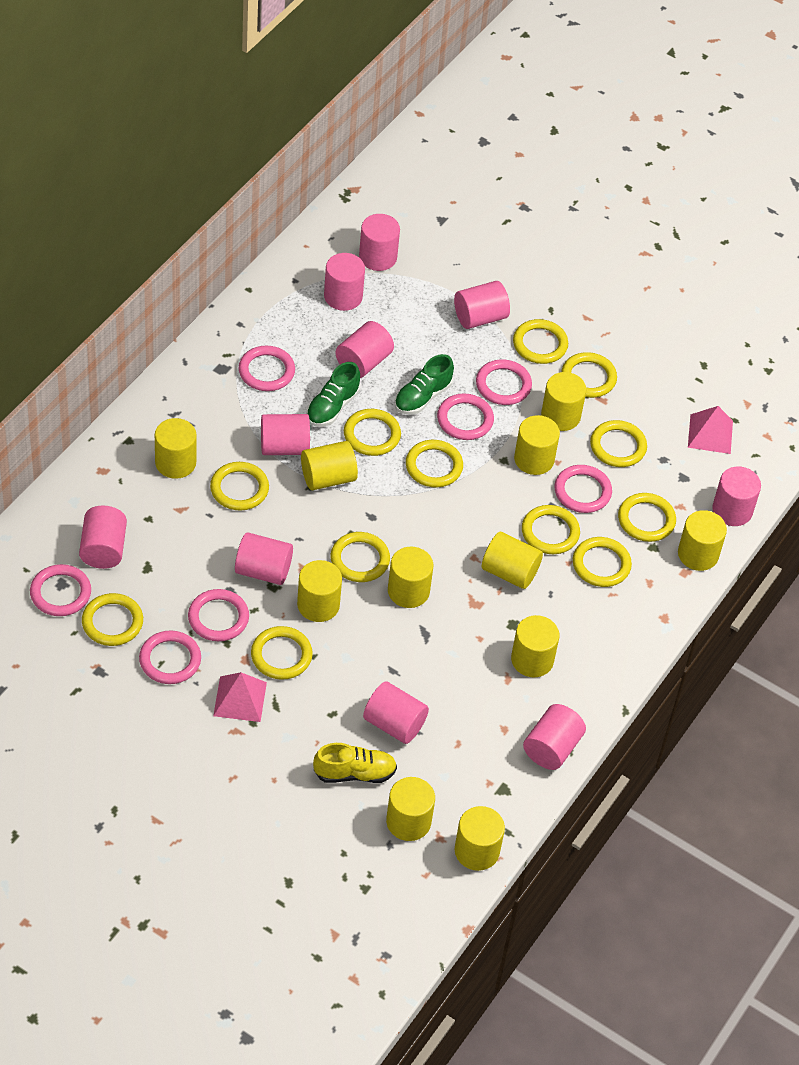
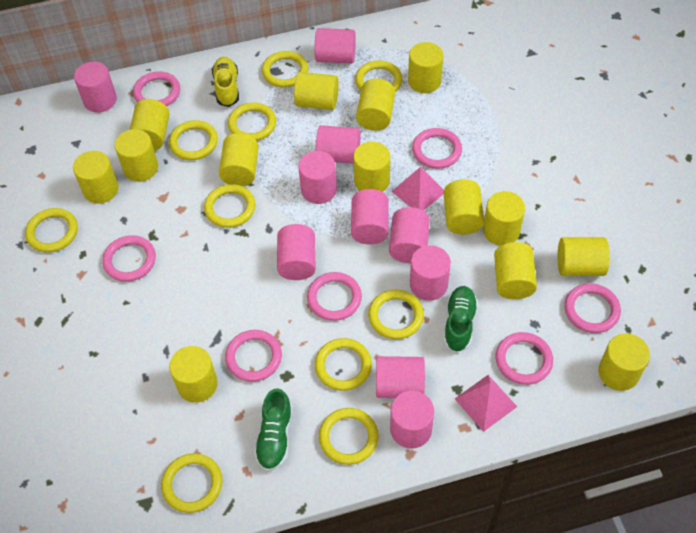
yellow cylinder: 11 -> 14
yellow ring: 12 -> 10

